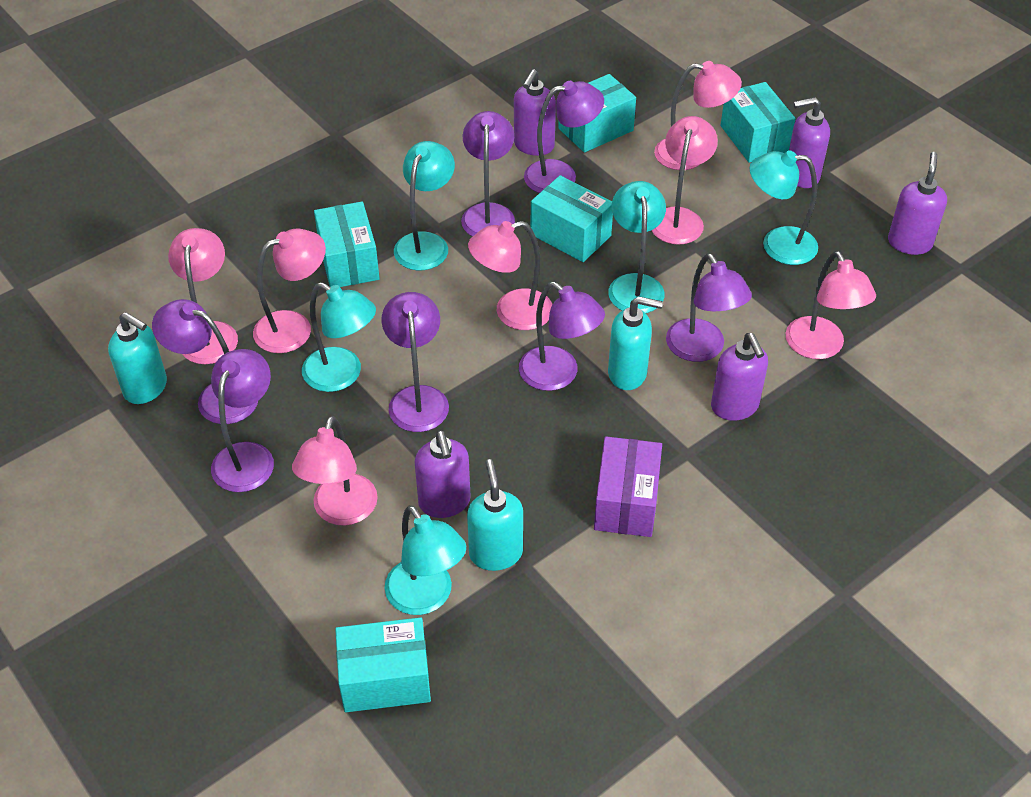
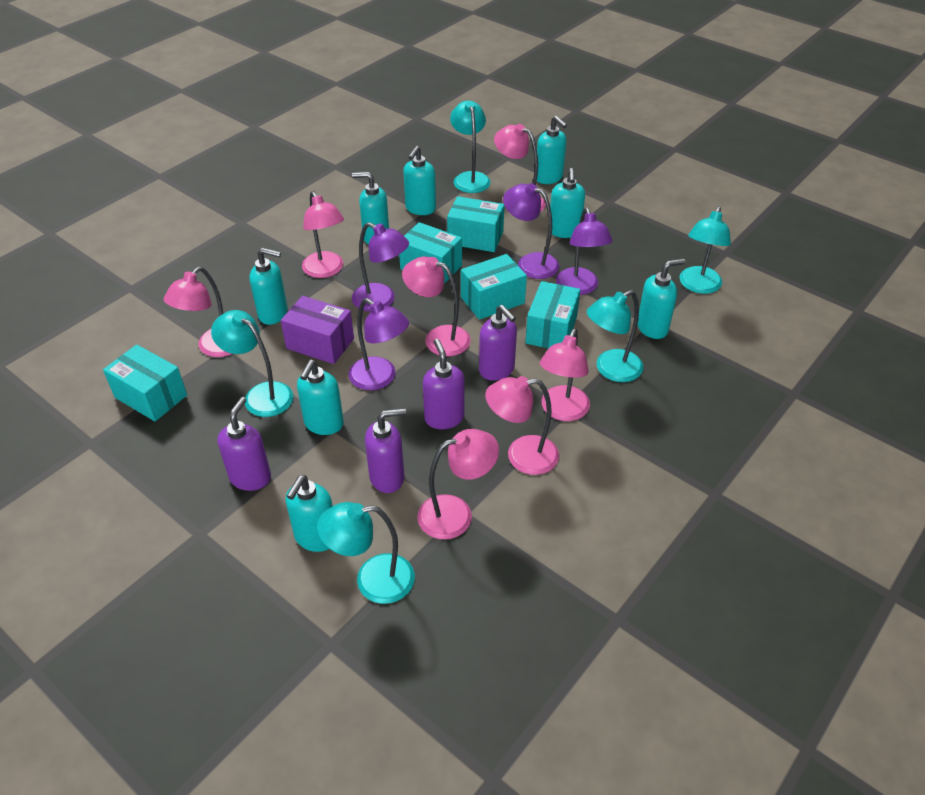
purple lamp: 7 -> 4
purple soap dispenser: 5 -> 4
turquoise soap dispenser: 3 -> 8

